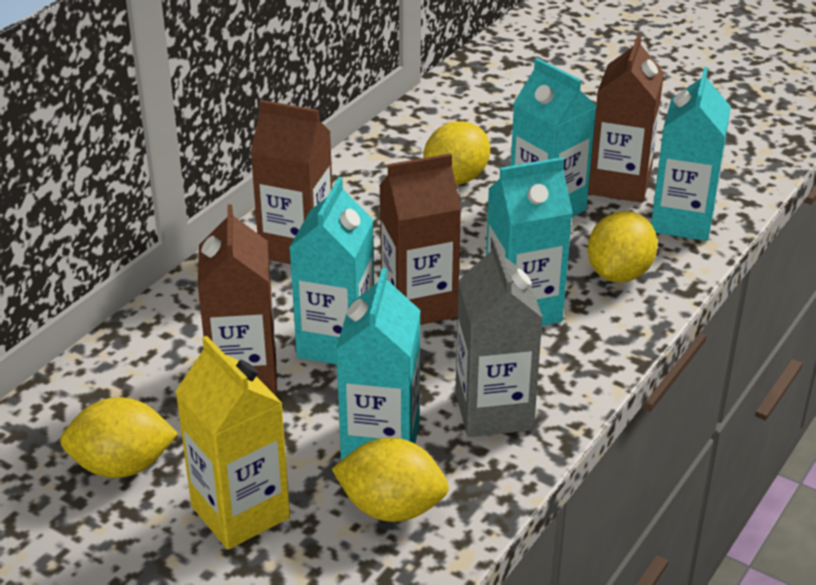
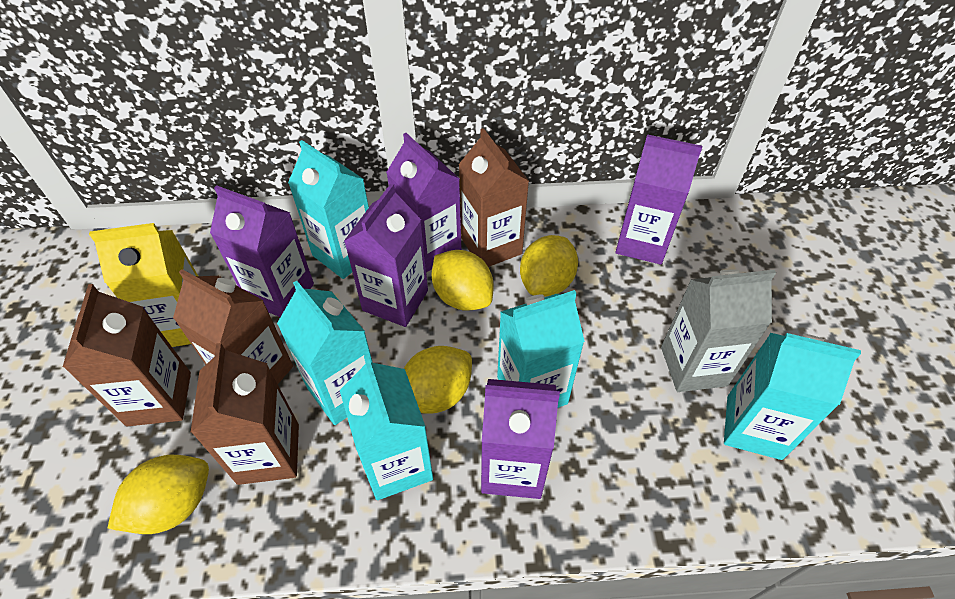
purple carton: 0 -> 5

